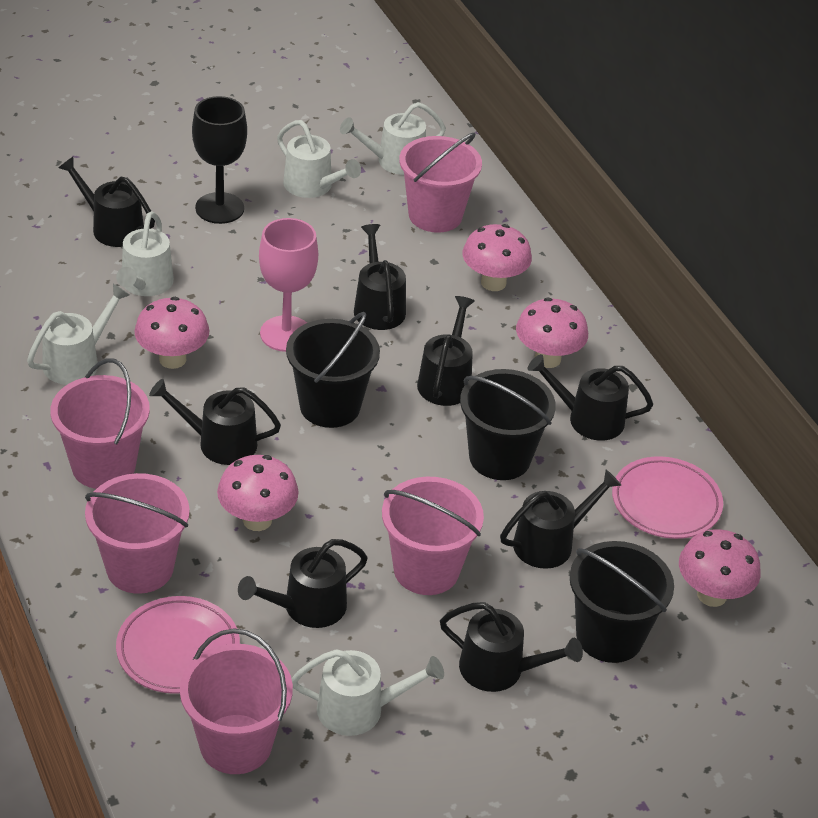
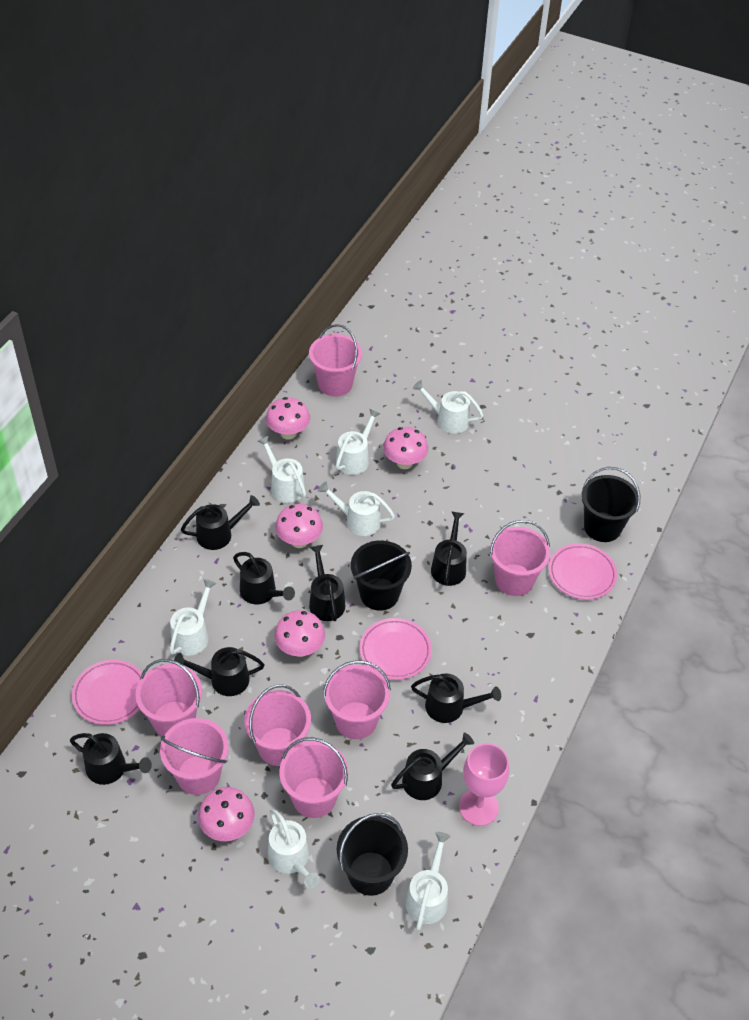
black goblet: 1 -> 0
pink bucket: 5 -> 7
pink plate: 2 -> 3
white watering can: 5 -> 7

